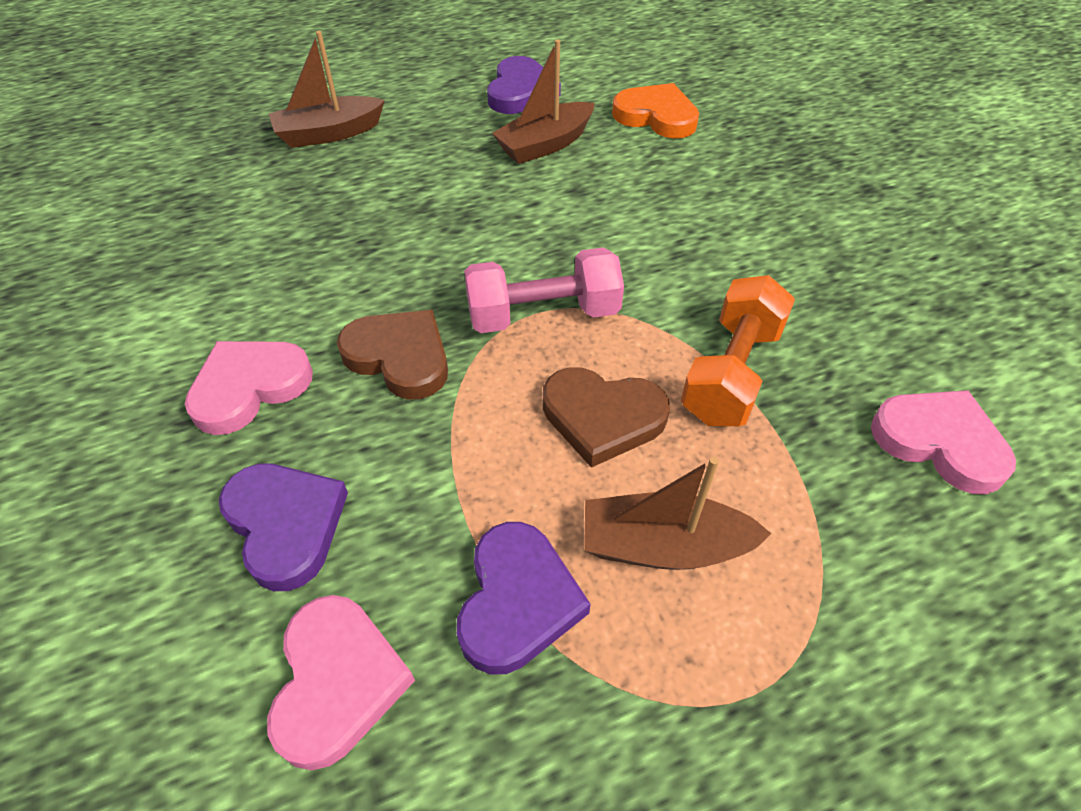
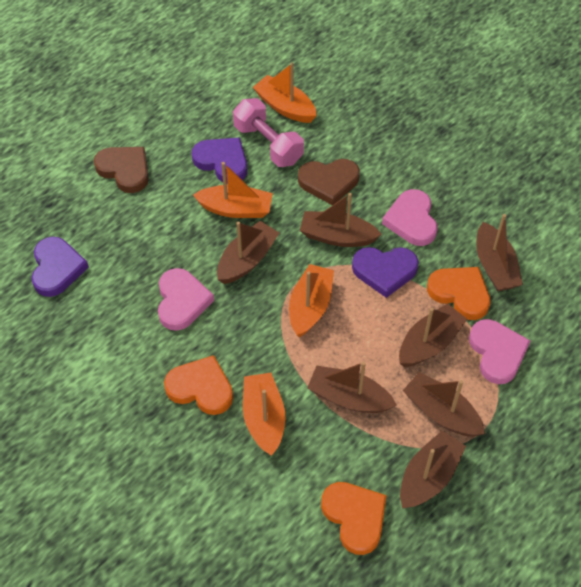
brown boat: 3 -> 7
orange boat: 0 -> 4
orange dumbbell: 1 -> 0
orange heart: 1 -> 3

